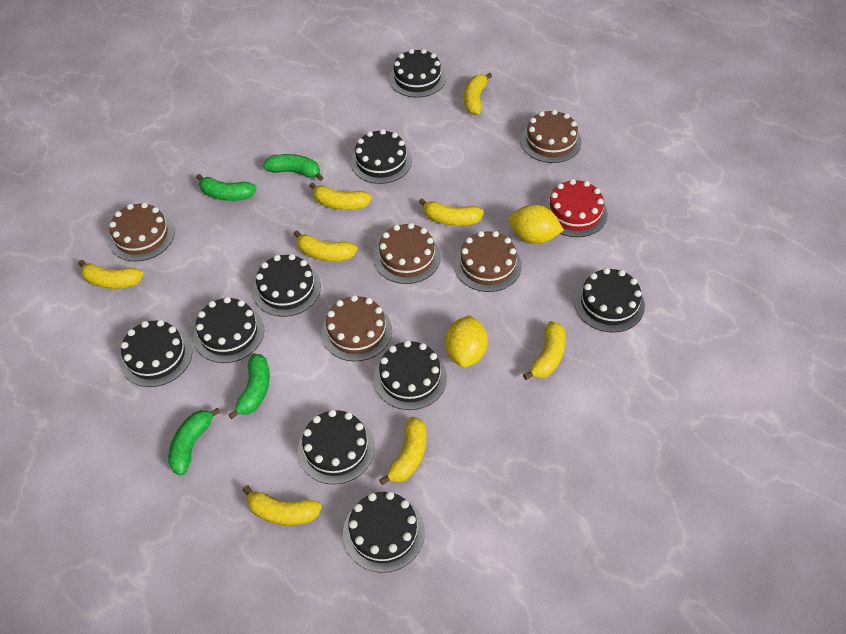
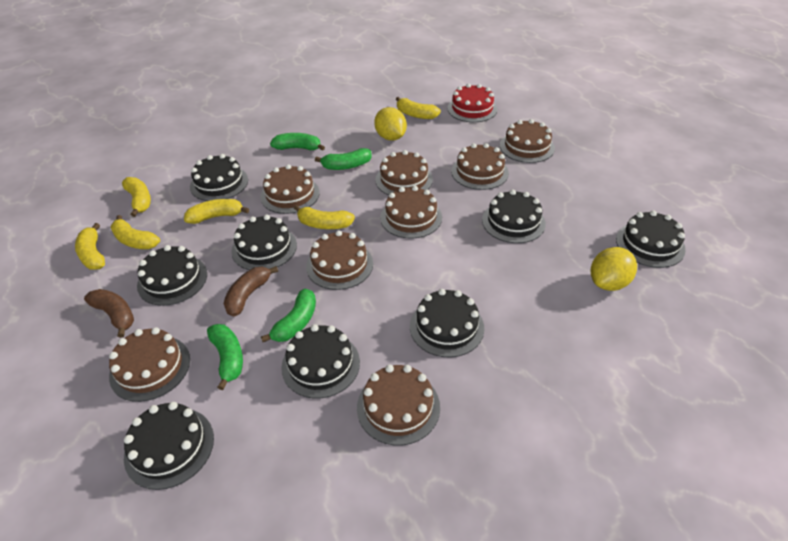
black cake: 9 -> 8
brown banana: 0 -> 2
brown cake: 5 -> 8
yellow banana: 8 -> 6

